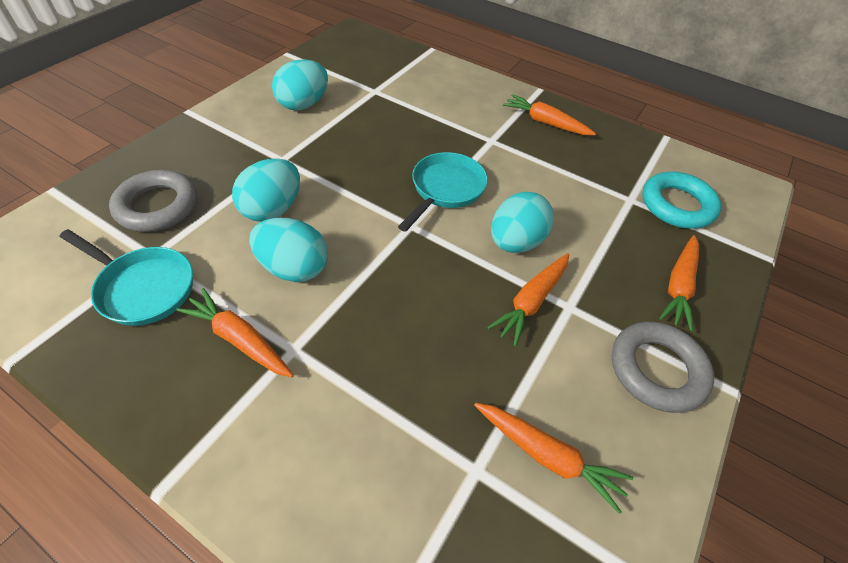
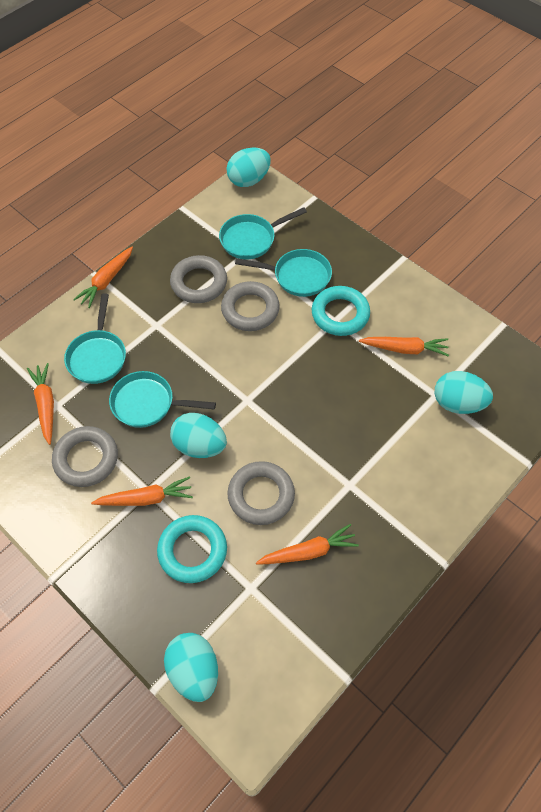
grey ring: 2 -> 4
turquoise pan: 2 -> 4
turquoise ring: 1 -> 2

